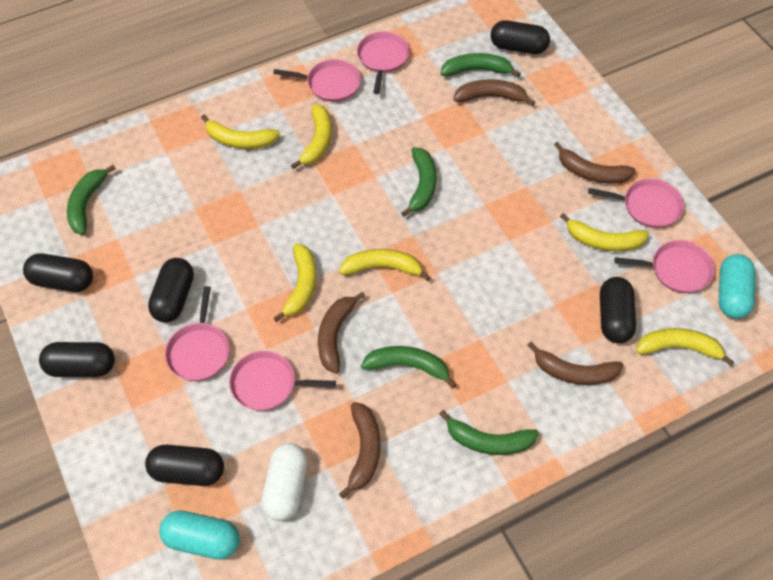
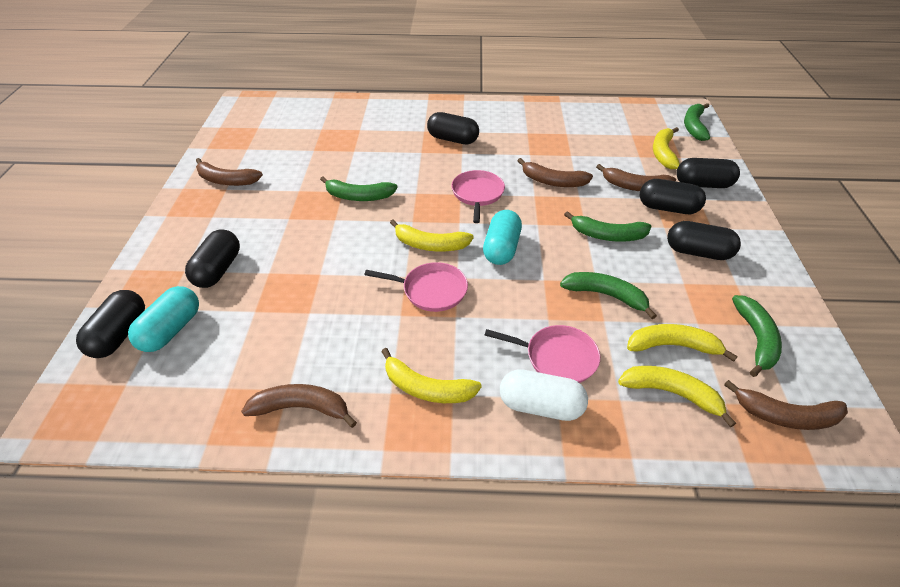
pink pan: 6 -> 3
yellow banana: 6 -> 5

